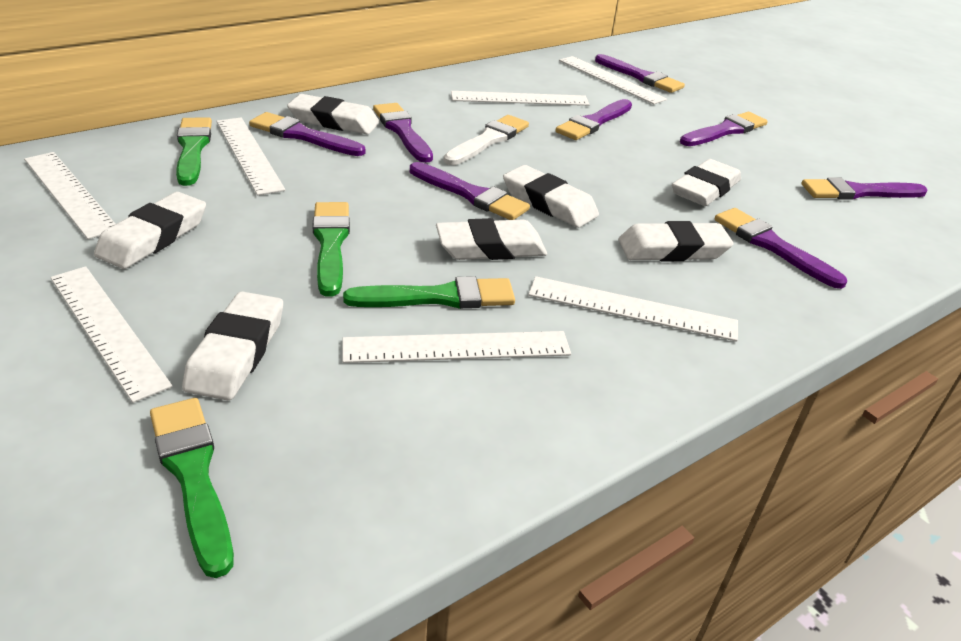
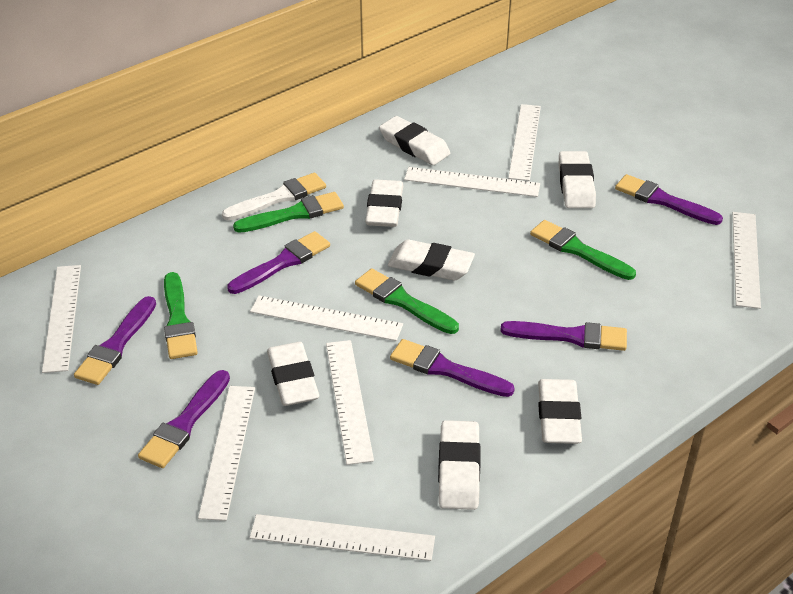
purple brush: 8 -> 6
white ruler: 7 -> 8

